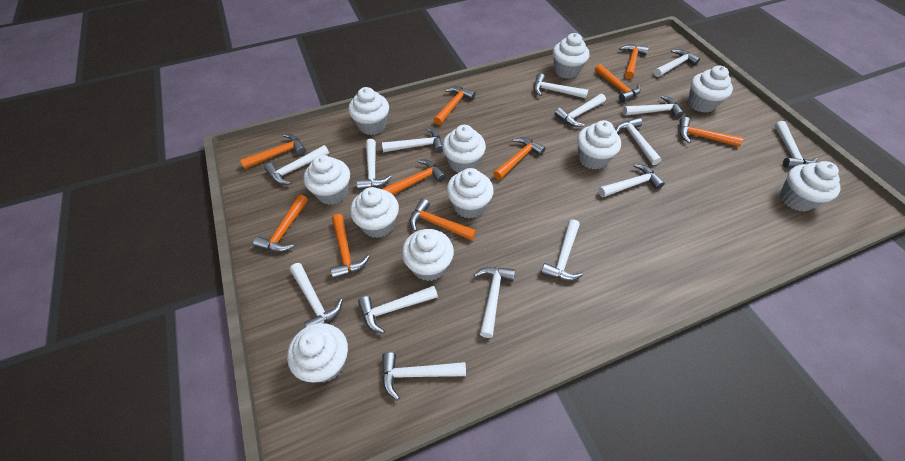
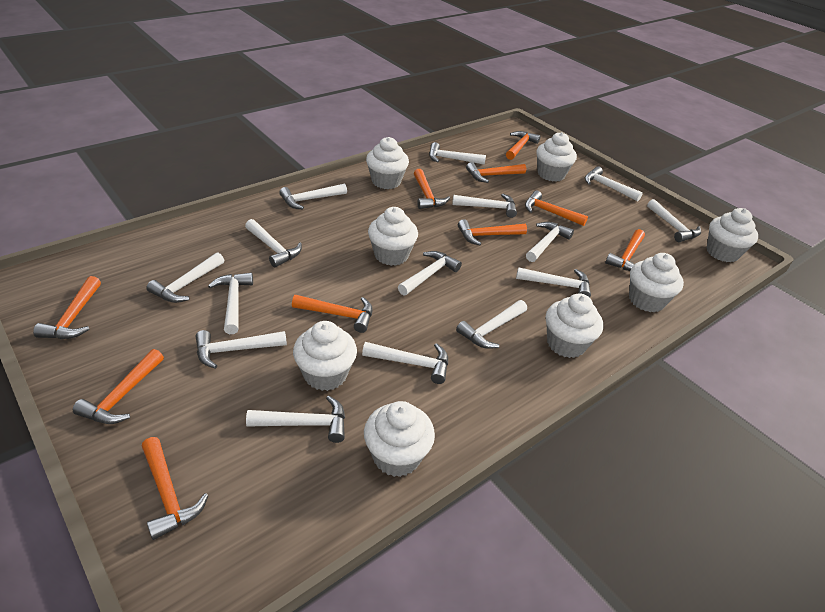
white cupcake: 11 -> 8

